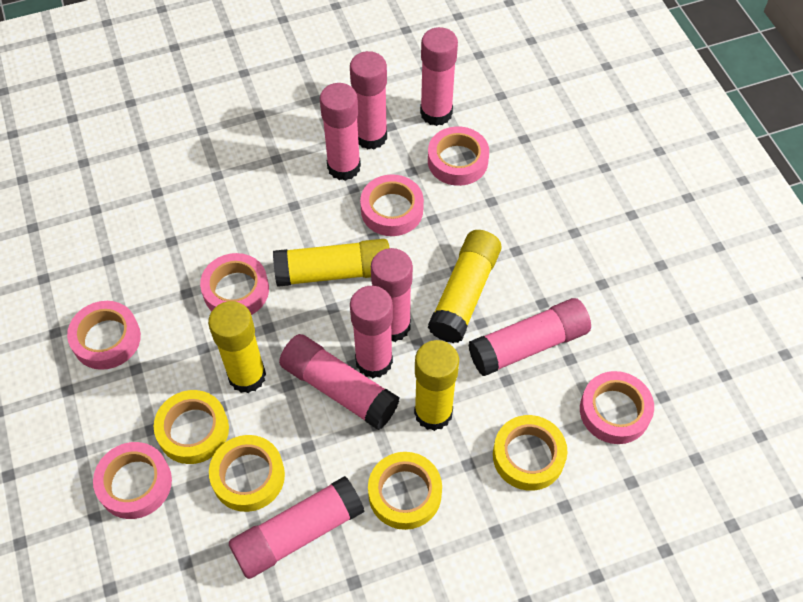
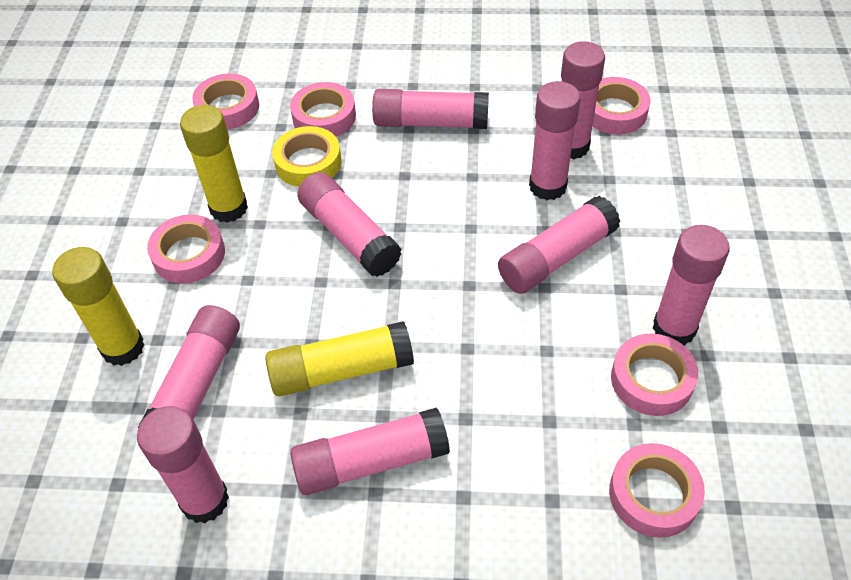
pink glue stick: 8 -> 9
yellow glue stick: 4 -> 3
yellow tape: 4 -> 1

